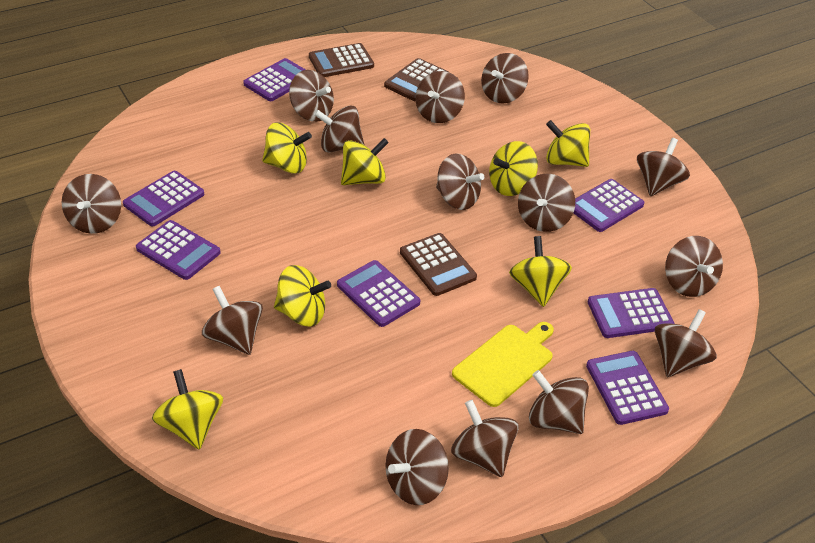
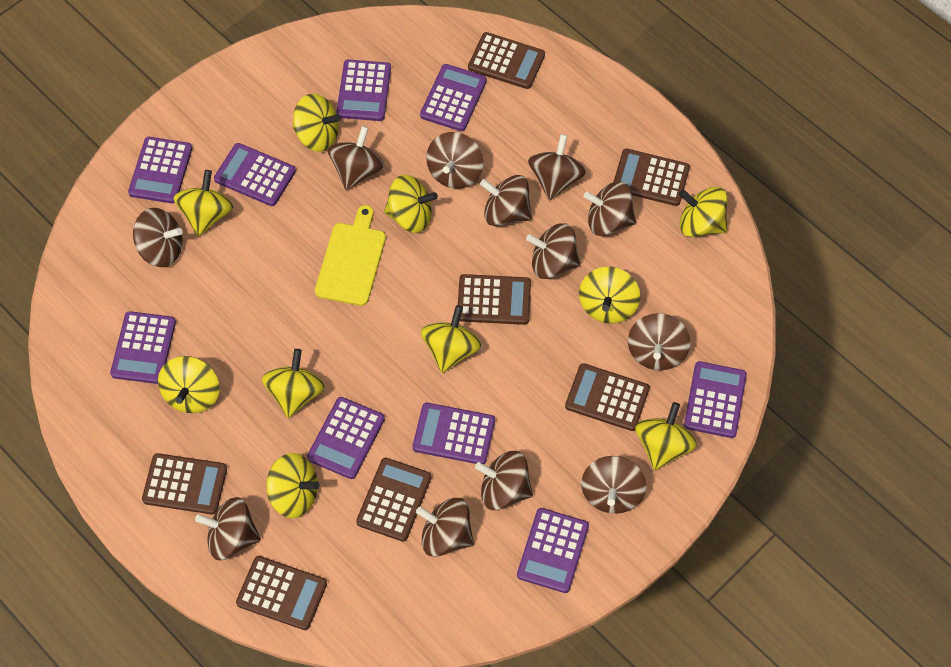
brown calculator: 3 -> 7
brown spinning top: 14 -> 12
purple calculator: 7 -> 9
yellow spinning top: 7 -> 10

